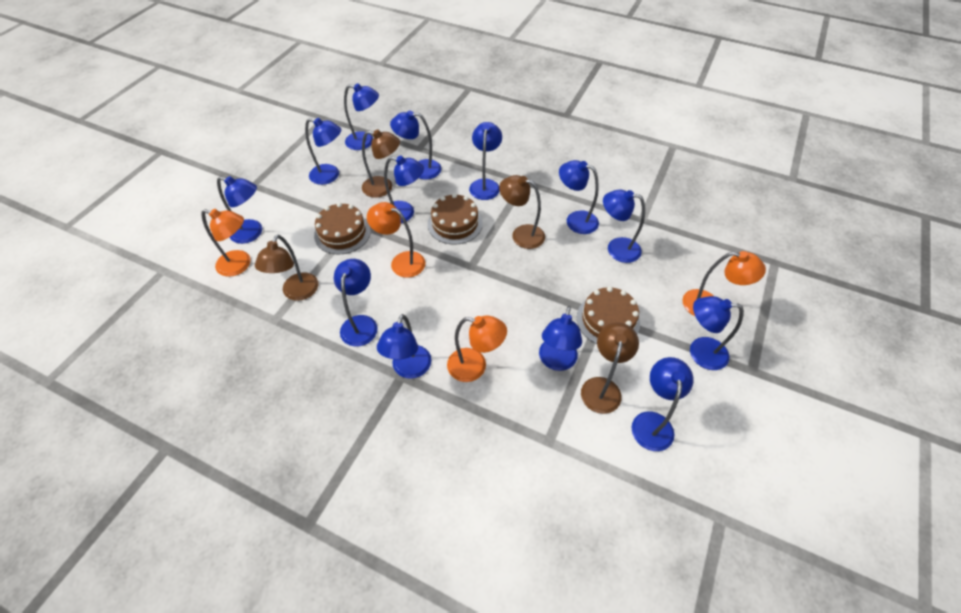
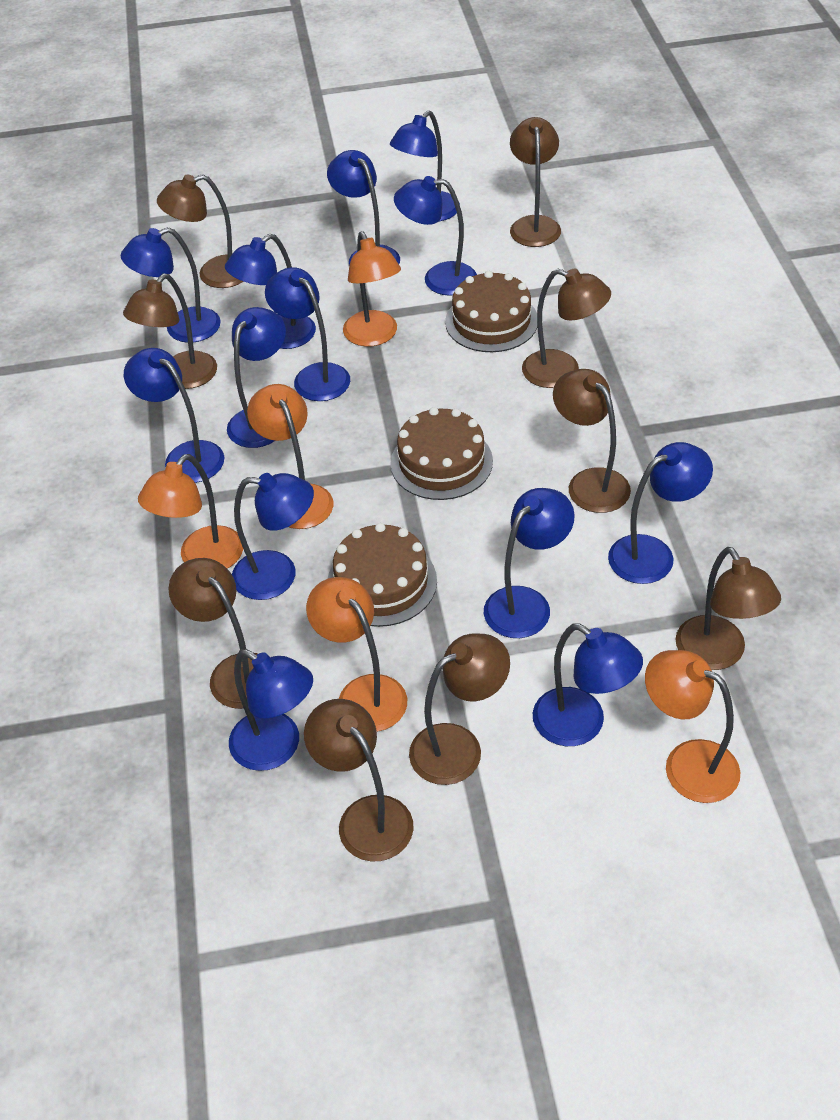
brown lamp: 4 -> 9
orange lamp: 4 -> 5

